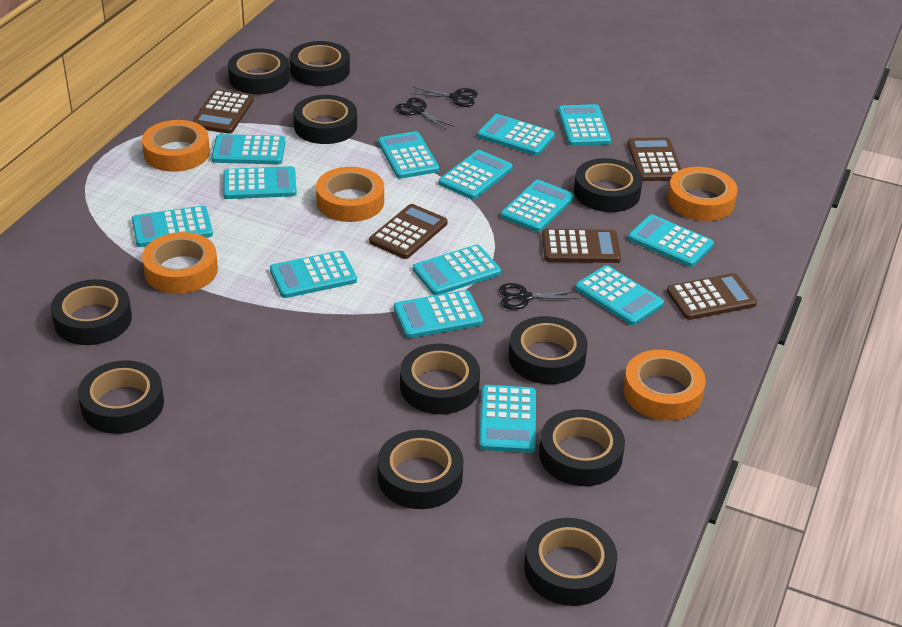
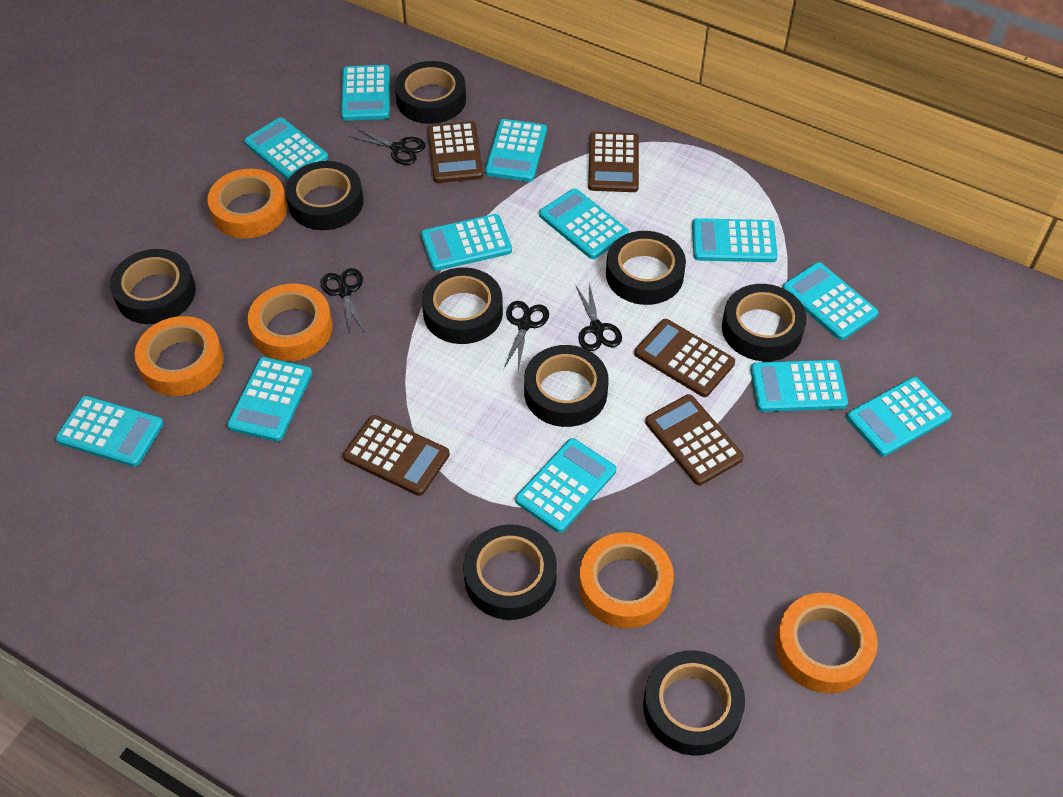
black scissors: 3 -> 4
black tape: 11 -> 9
turquoise calculator: 14 -> 12

